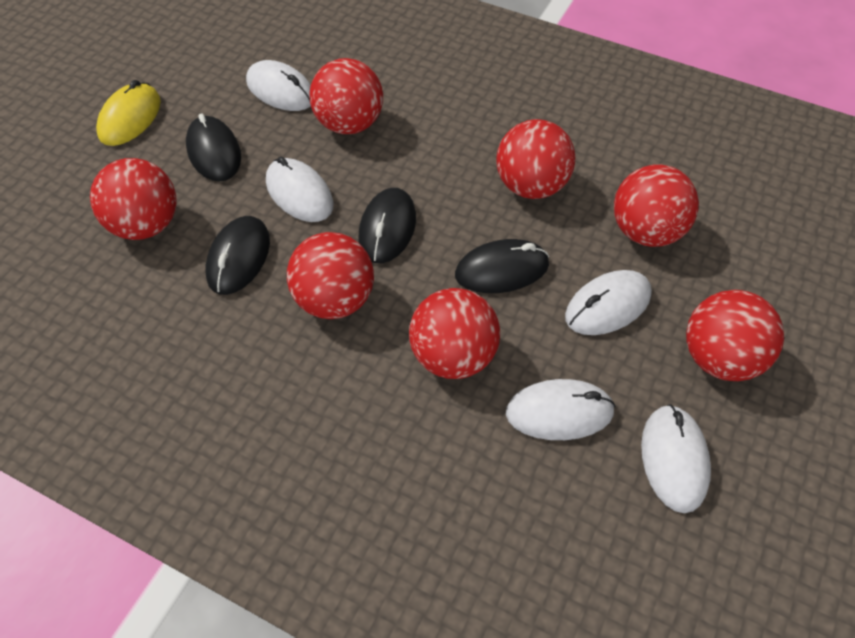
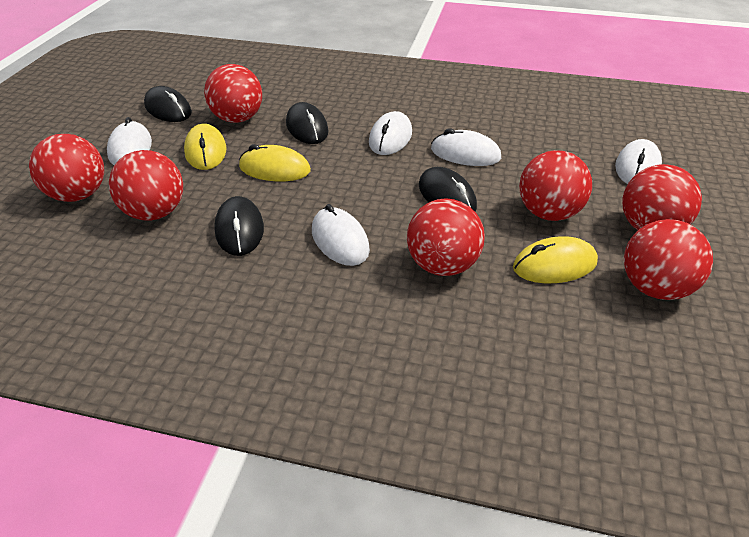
yellow mouse: 1 -> 3

